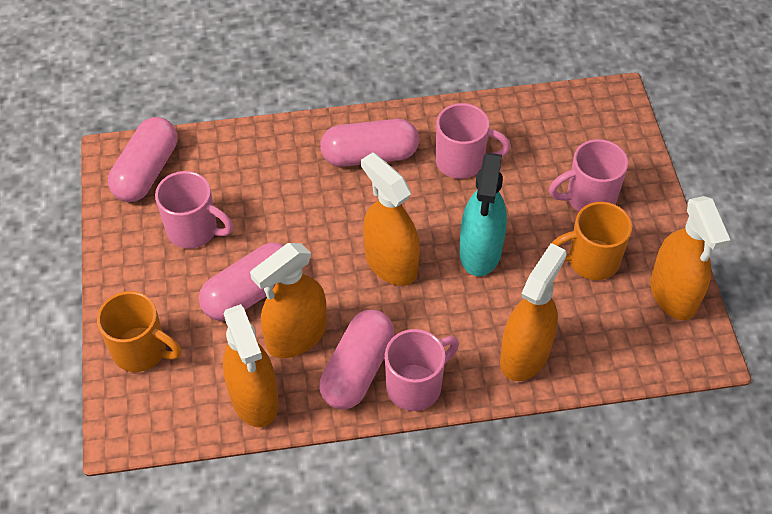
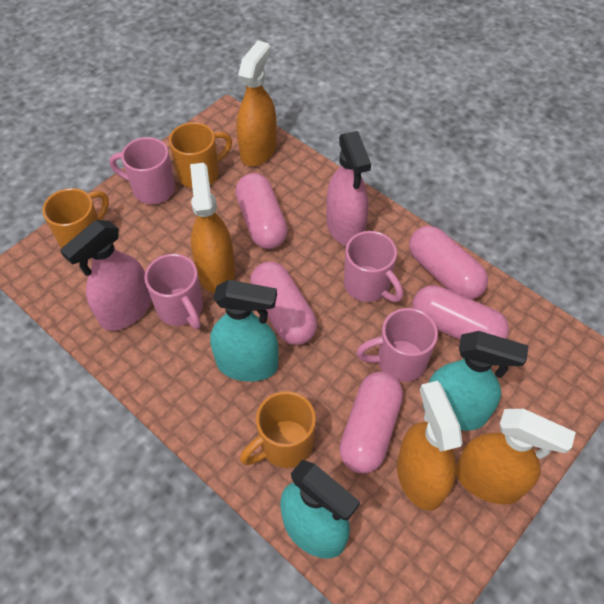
orange mug: 2 -> 3
orange spray bottle: 5 -> 4
pink capsule: 4 -> 5
pink spray bottle: 0 -> 2
turquoise spray bottle: 1 -> 3

